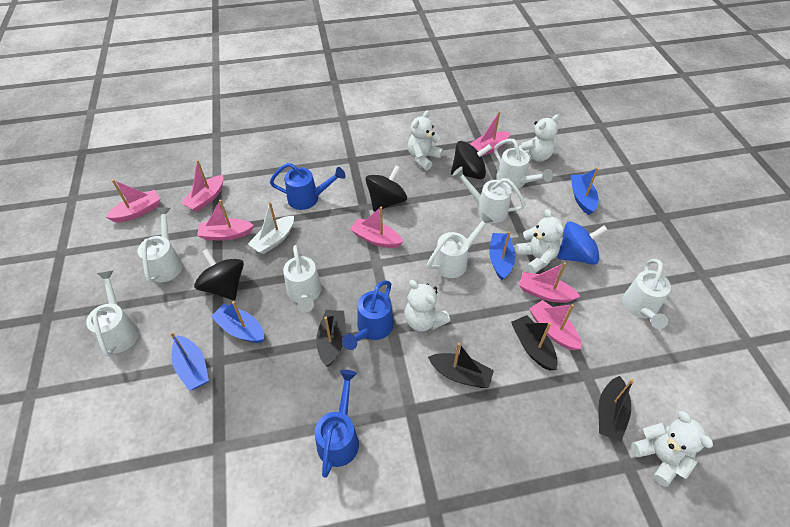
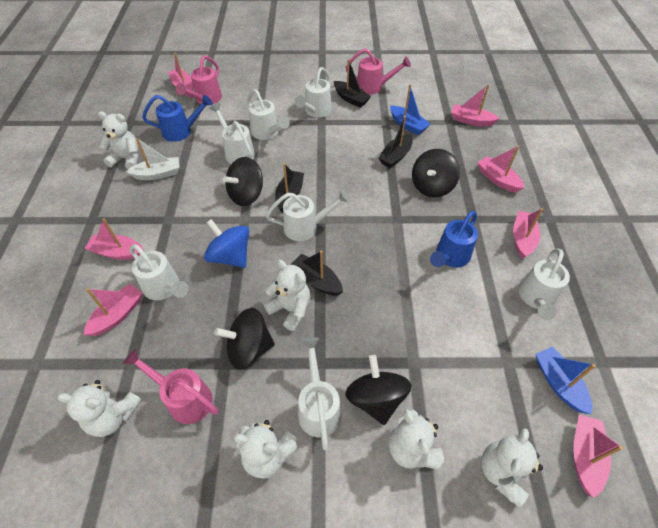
black spinning top: 3 -> 4
blue boat: 4 -> 2
blue watering can: 3 -> 2
pink watering can: 0 -> 3
white teddy bear: 5 -> 6

